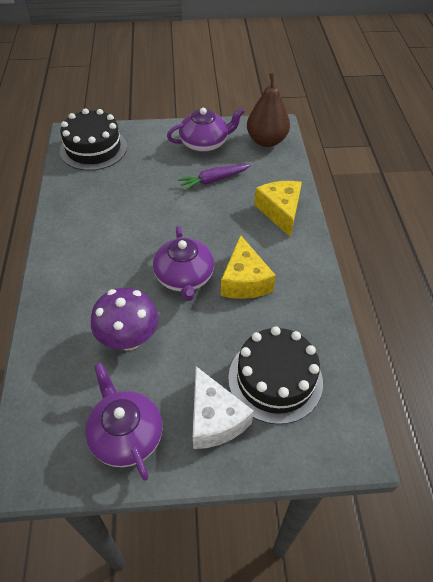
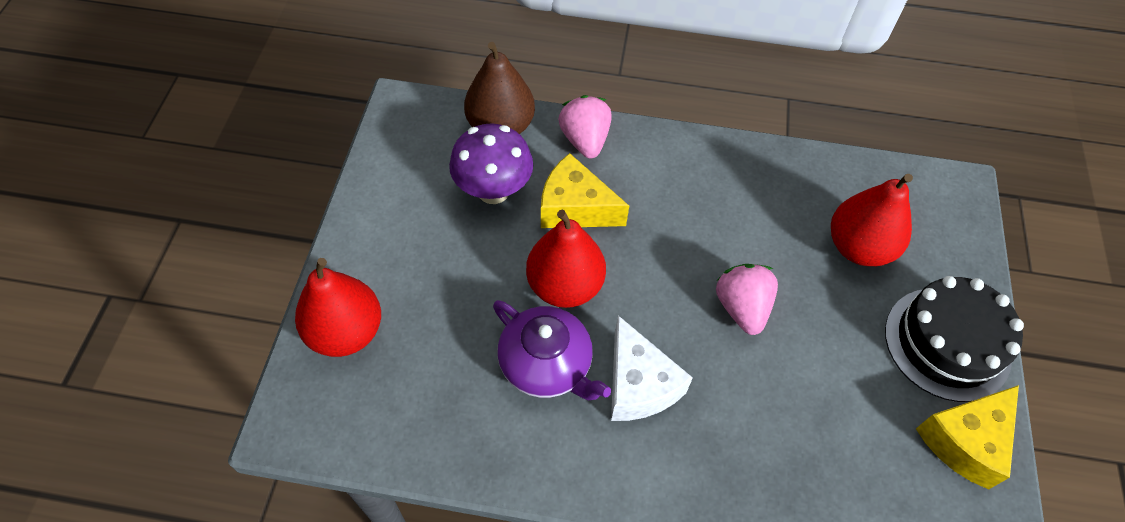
black cake: 2 -> 1
pink strawberry: 0 -> 2
purple carrot: 1 -> 0
purple teapot: 3 -> 1
red pear: 0 -> 3

